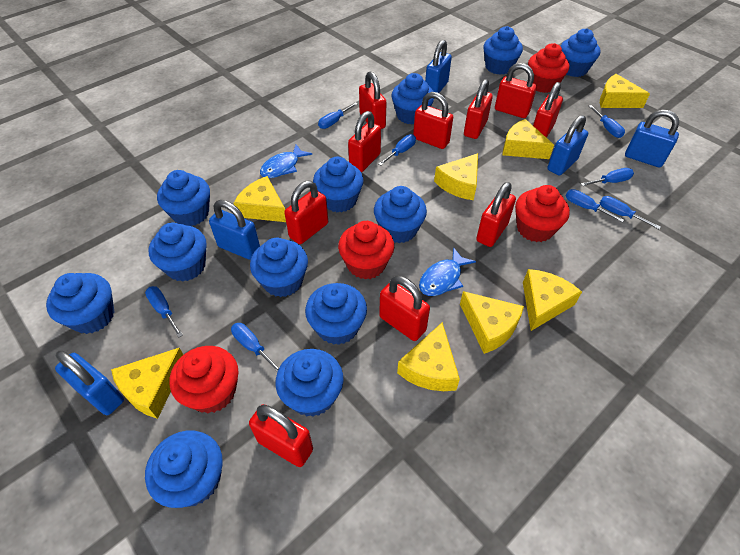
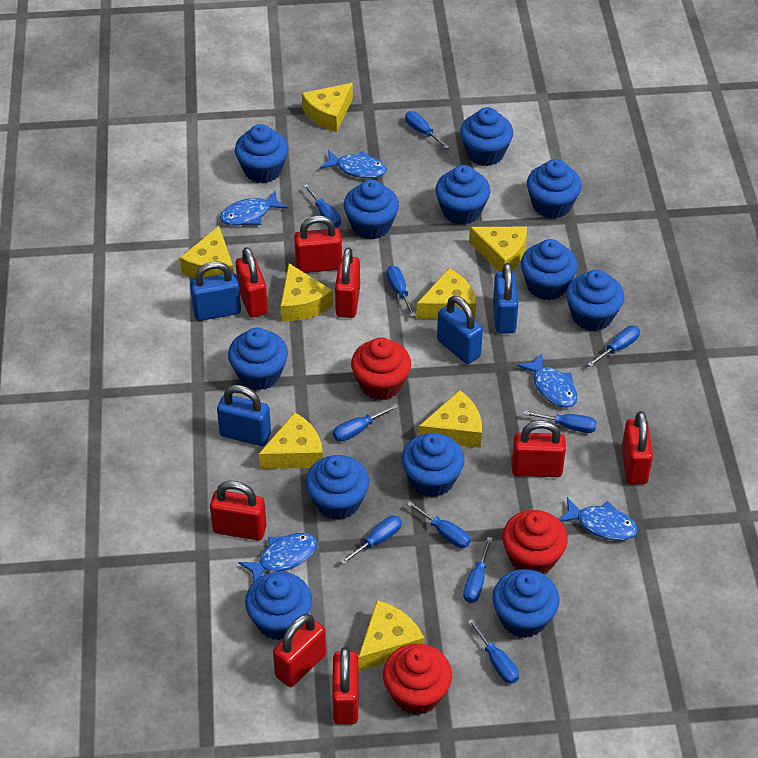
blue fish: 2 -> 5
blue padlock: 5 -> 4
blue screwdriver: 8 -> 10
red cupcake: 4 -> 3
red padlock: 10 -> 8

